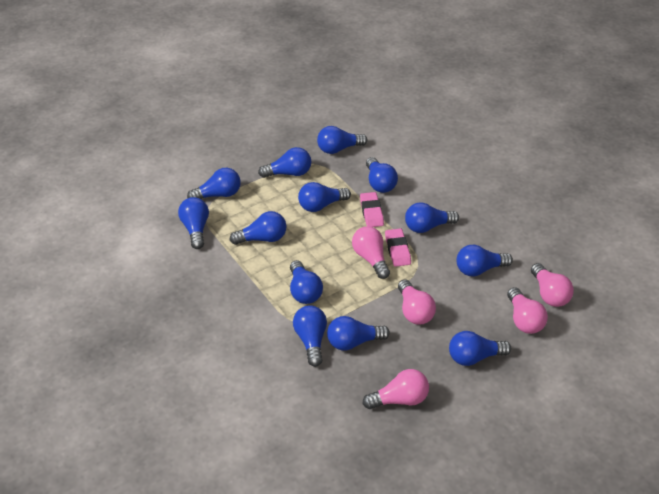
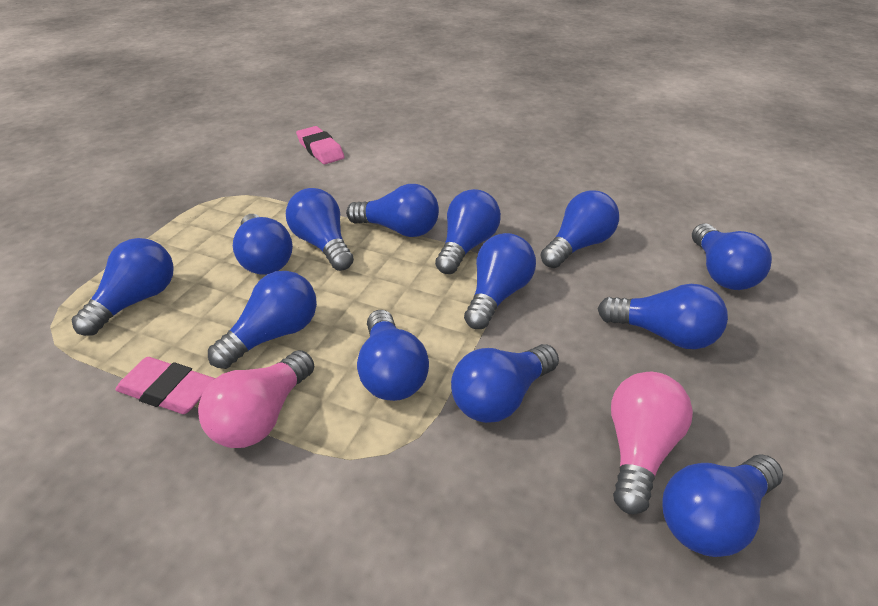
pink light bulb: 5 -> 2

